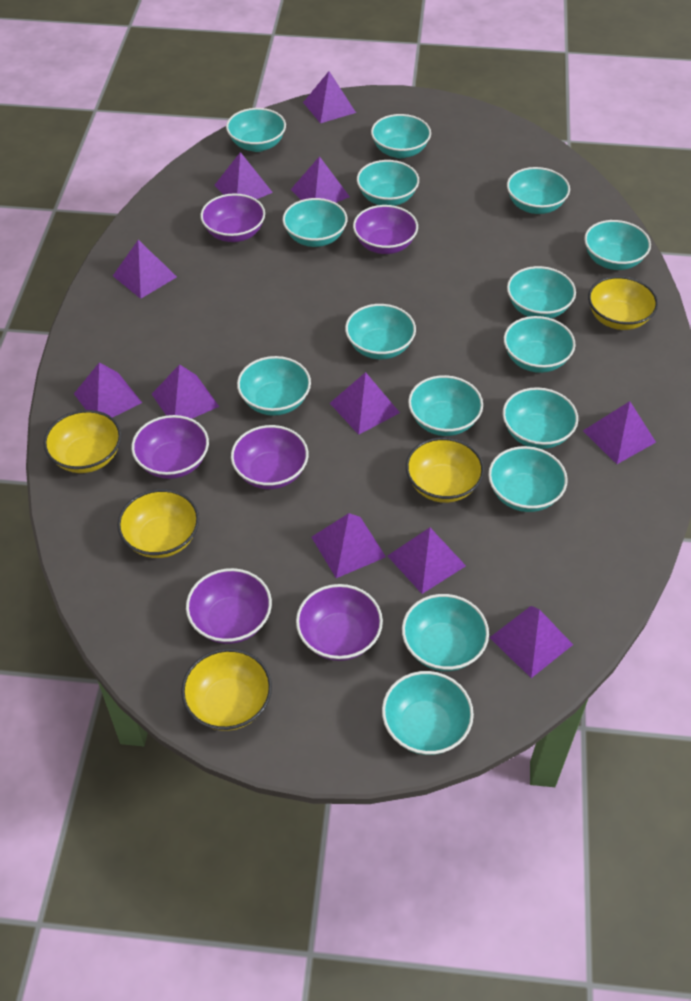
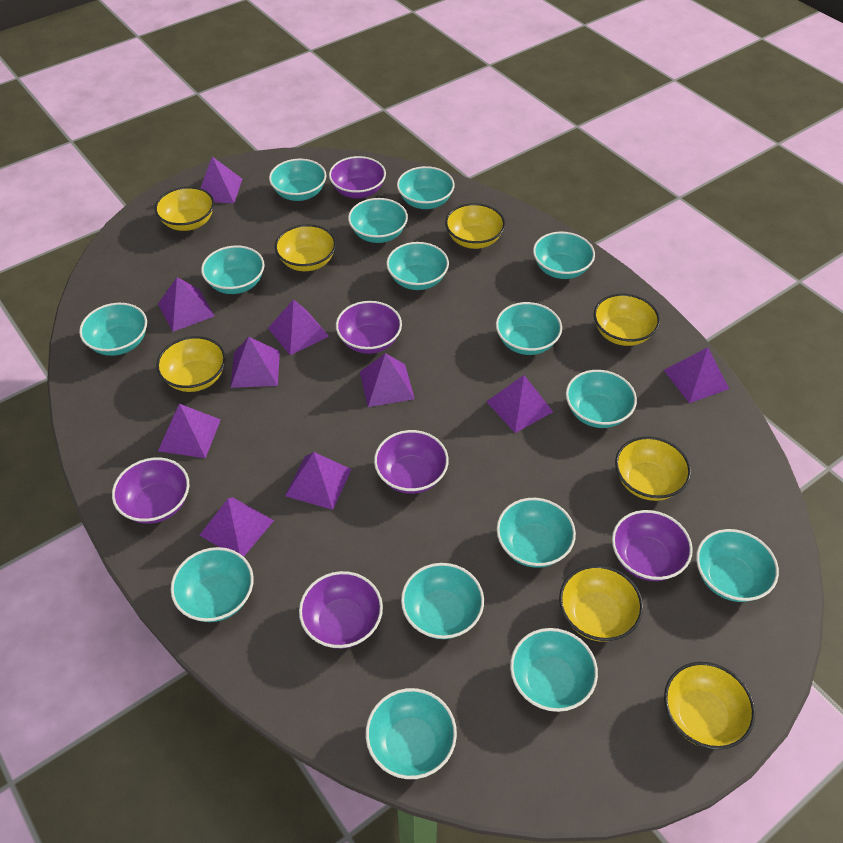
purple pyramid: 11 -> 10
yellow bowl: 5 -> 8

